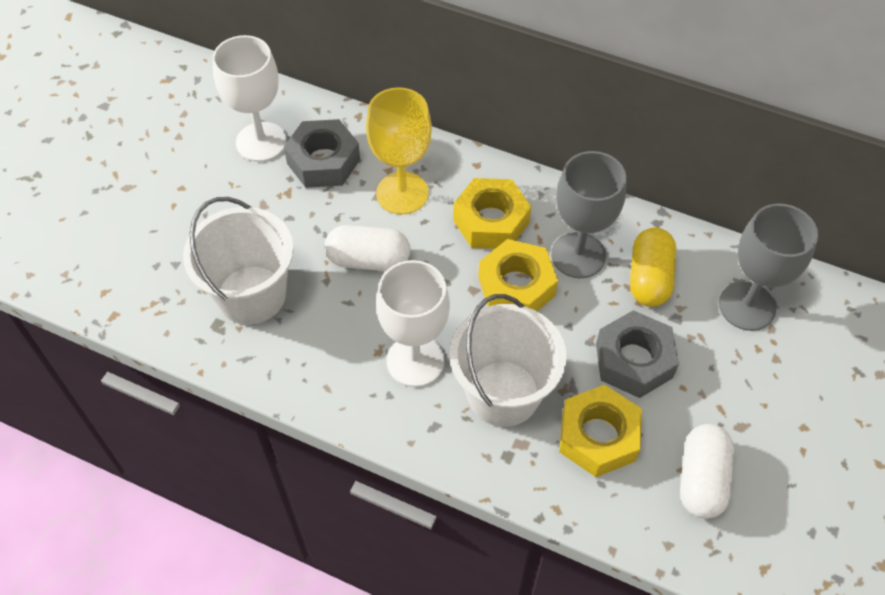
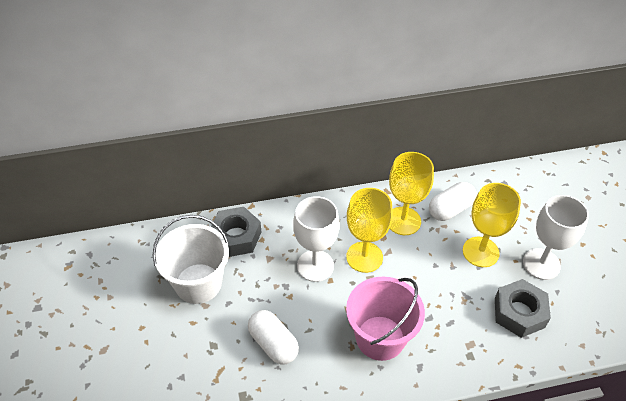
grey goblet: 2 -> 0
pink bucket: 0 -> 1
white bucket: 2 -> 1
yellow capsule: 1 -> 0
yellow goblet: 1 -> 3
yellow nut: 3 -> 0

